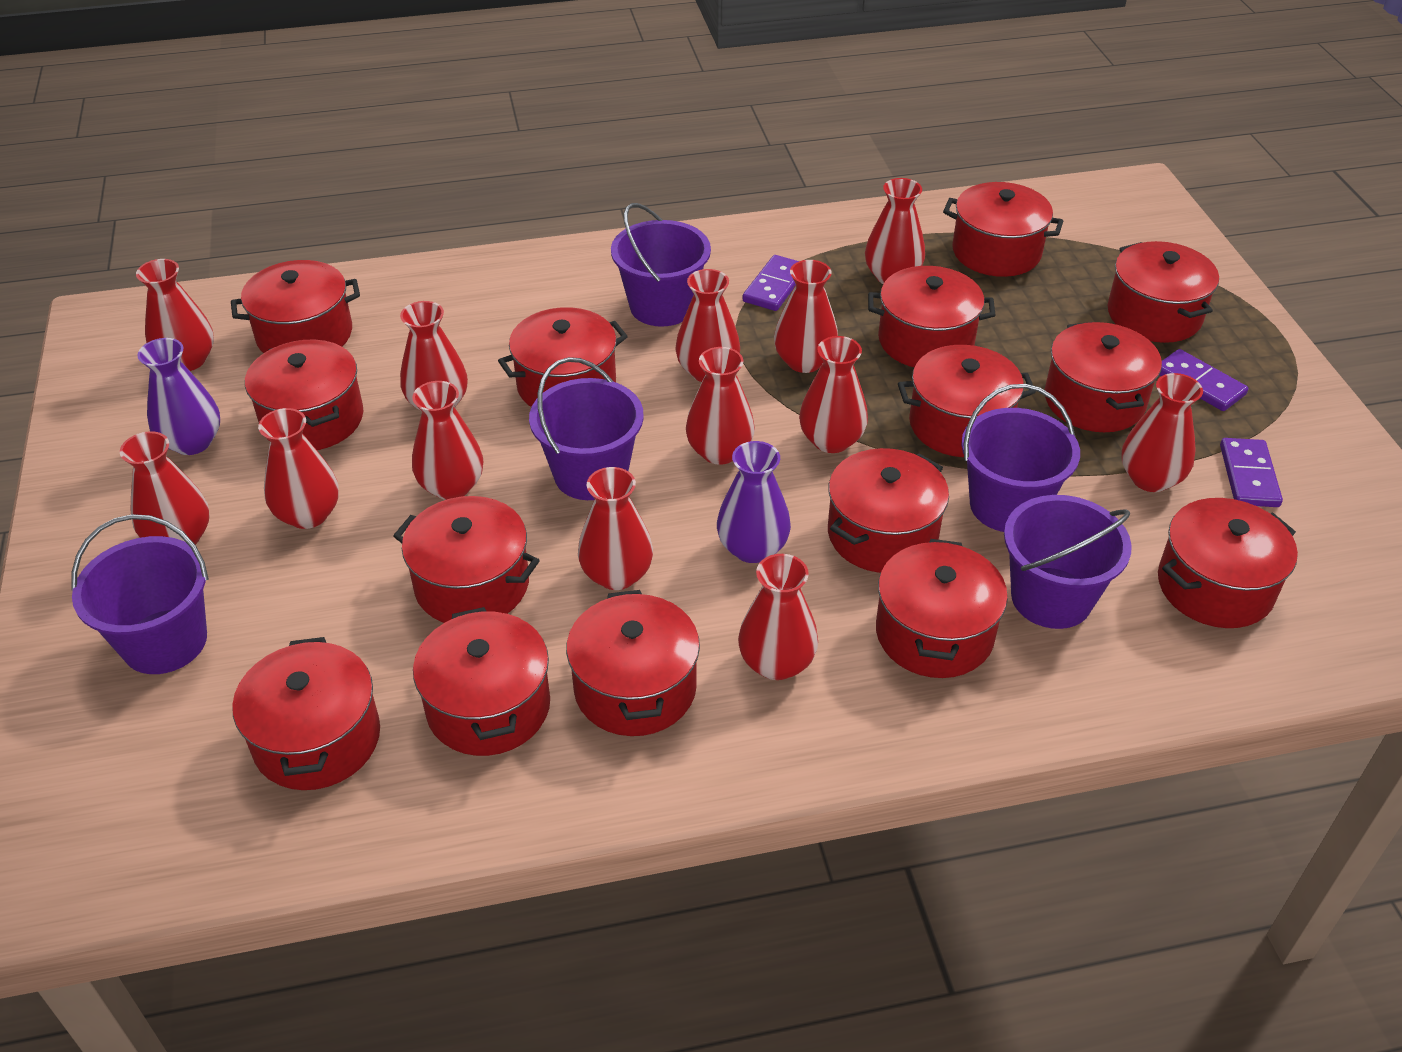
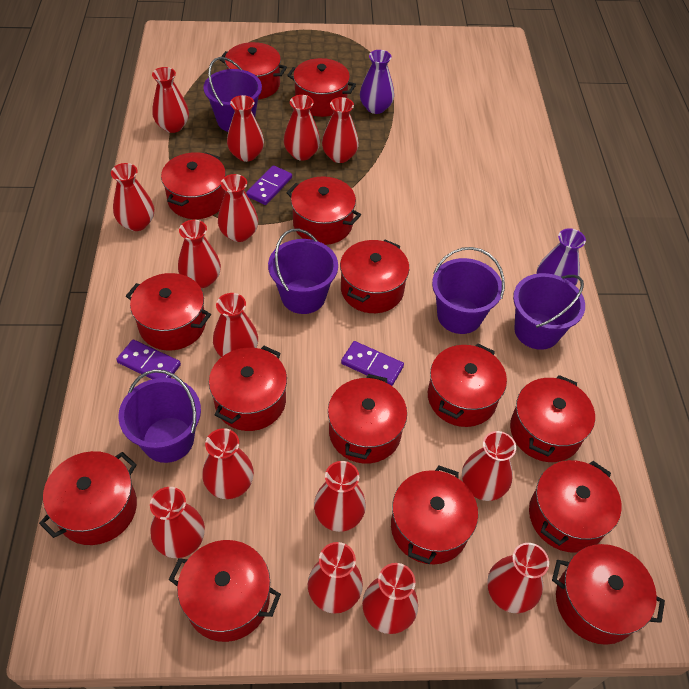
red vase: 13 -> 15

